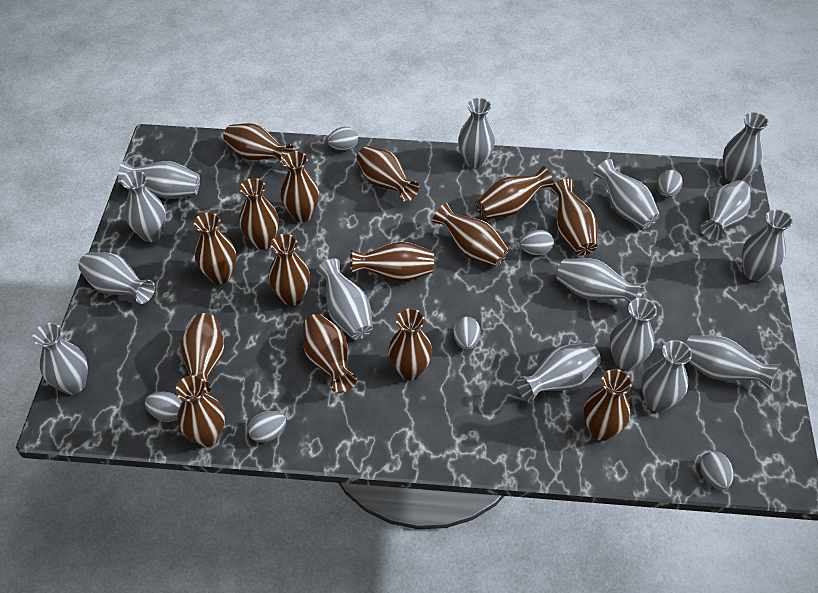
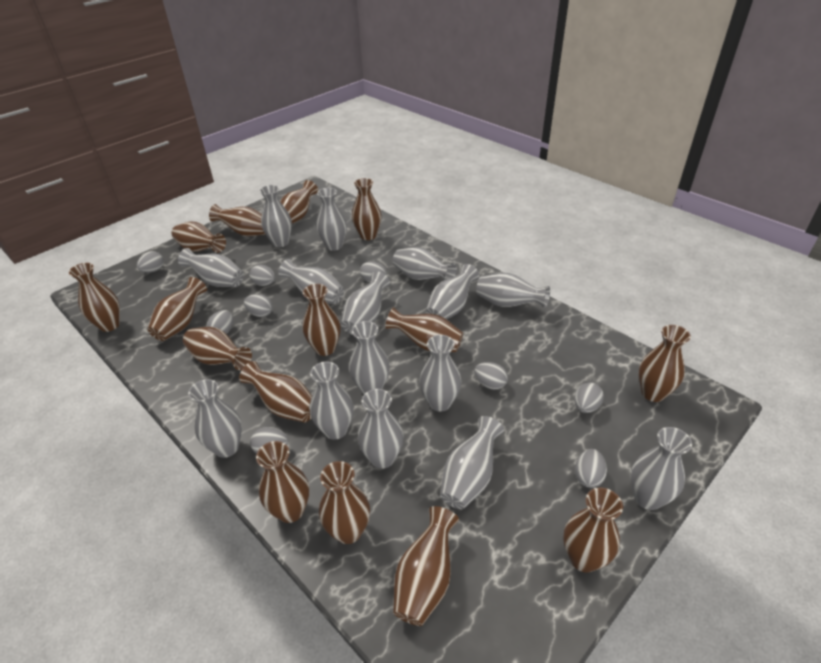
grey egg: 7 -> 9

